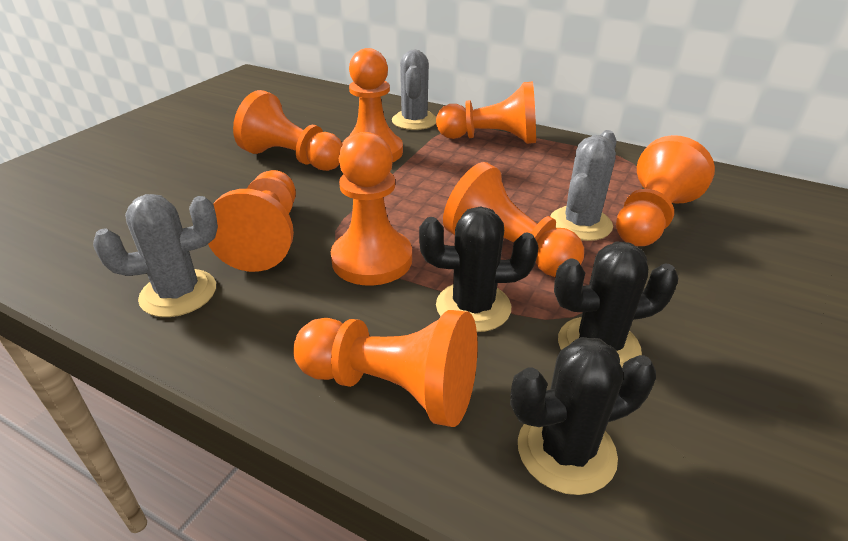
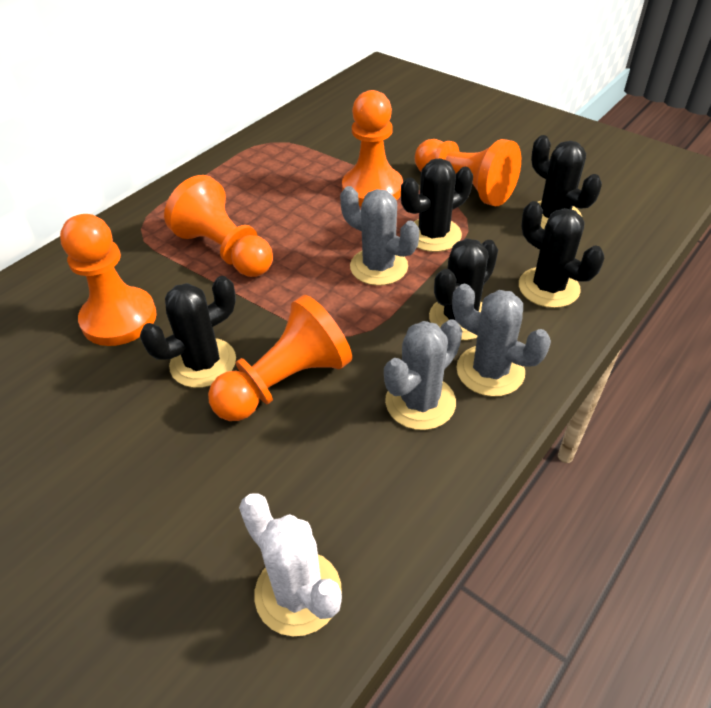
black cactus: 3 -> 5
orange pawn: 8 -> 5
white cactus: 0 -> 1

